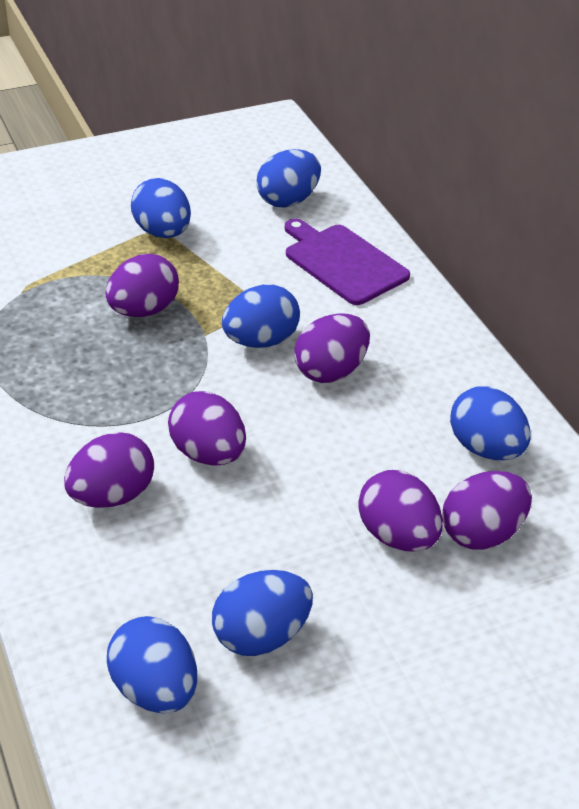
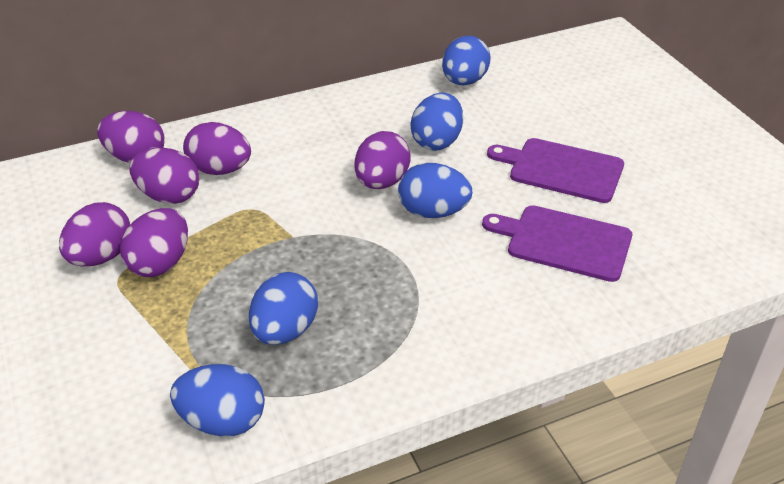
blue egg: 6 -> 5
purple cutting board: 1 -> 2

